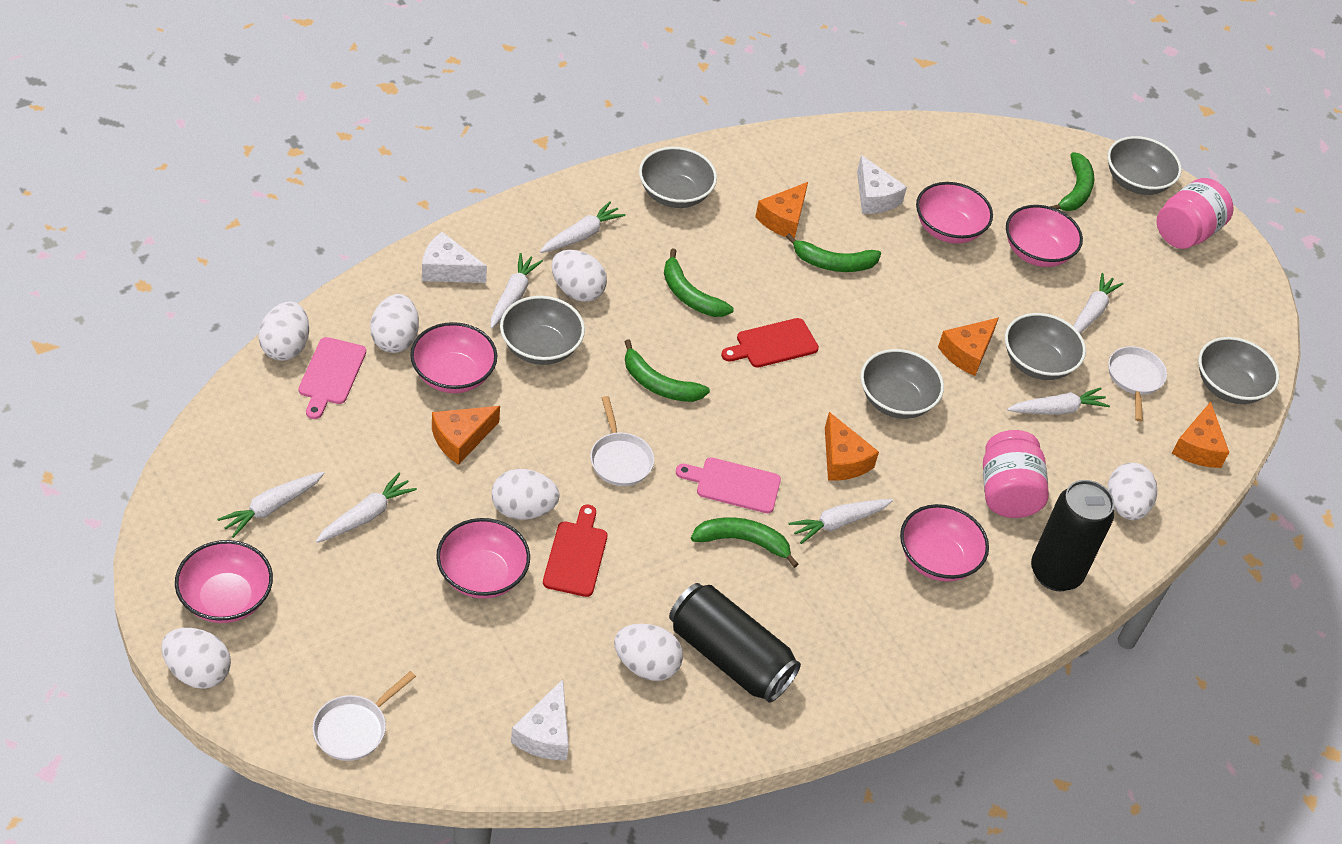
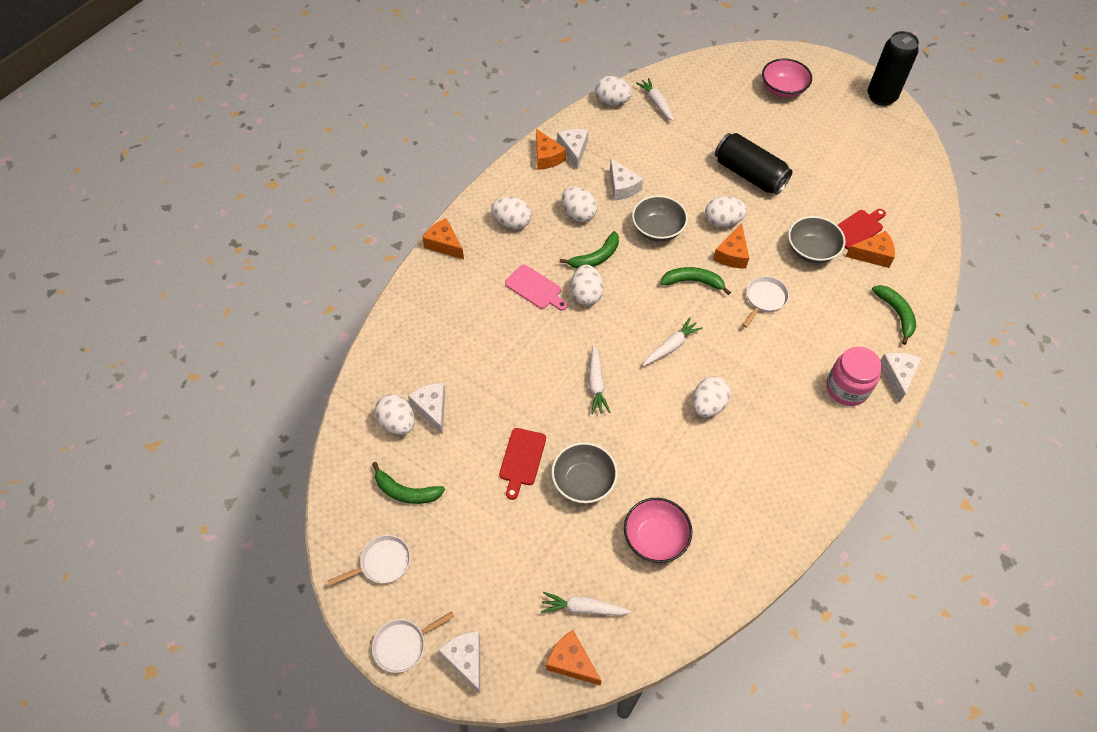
green banana: 5 -> 4
grey bowl: 6 -> 3
pink bowl: 6 -> 2
pink cutting board: 2 -> 1
pink jar: 2 -> 1
white carrot: 7 -> 4
white cheese: 3 -> 5

